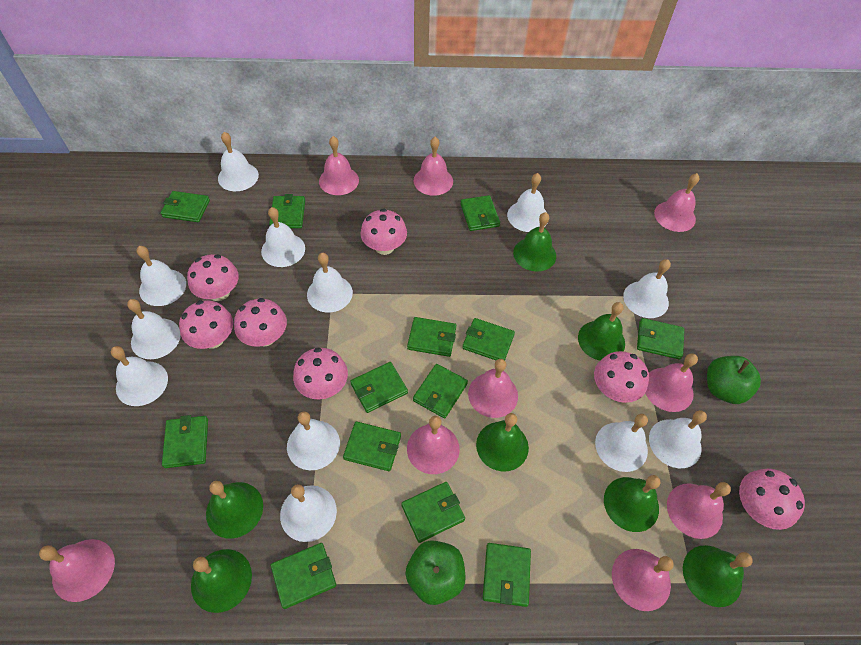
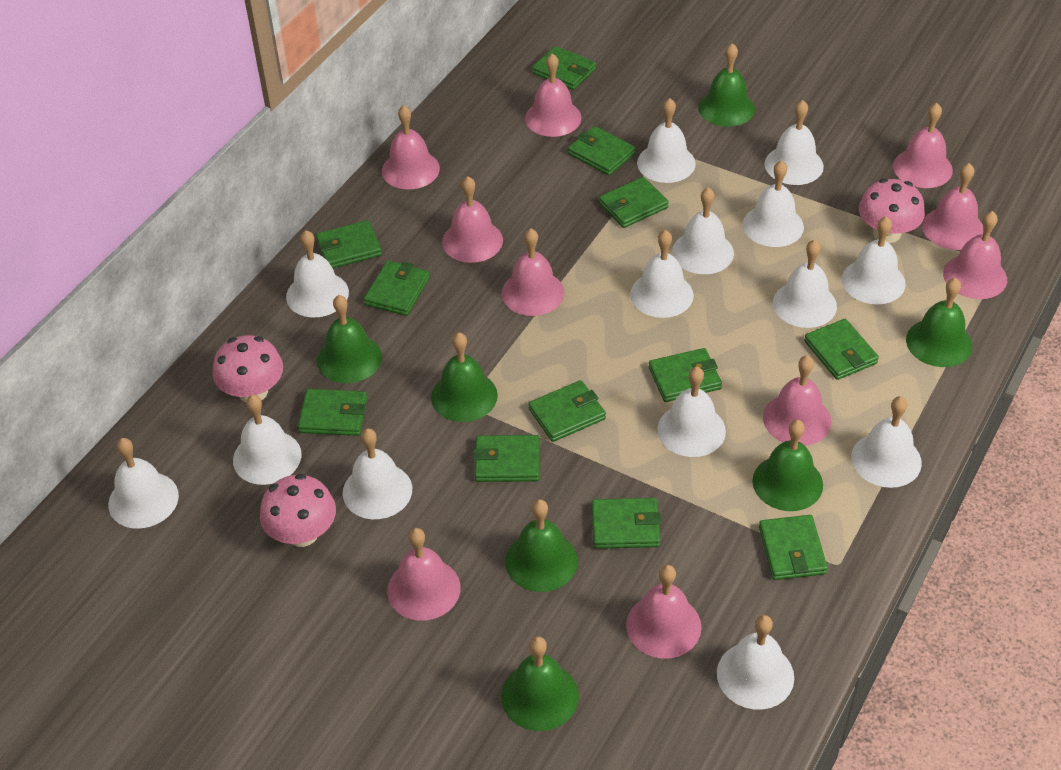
green apple: 2 -> 0
green wallet: 13 -> 12
pink bell: 9 -> 10
pink mushroom: 7 -> 3
white bell: 12 -> 14

